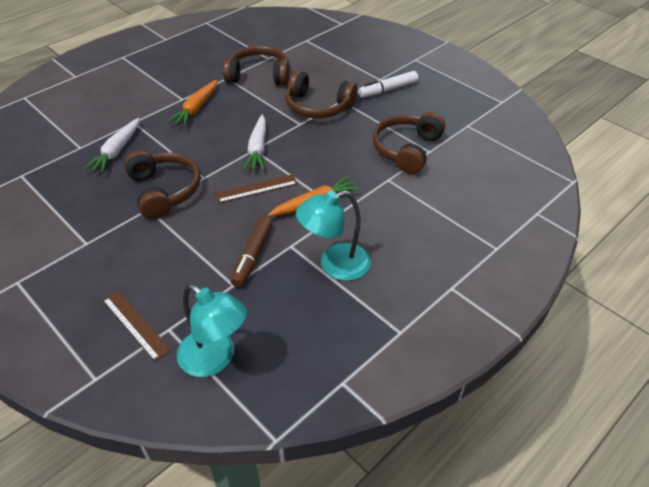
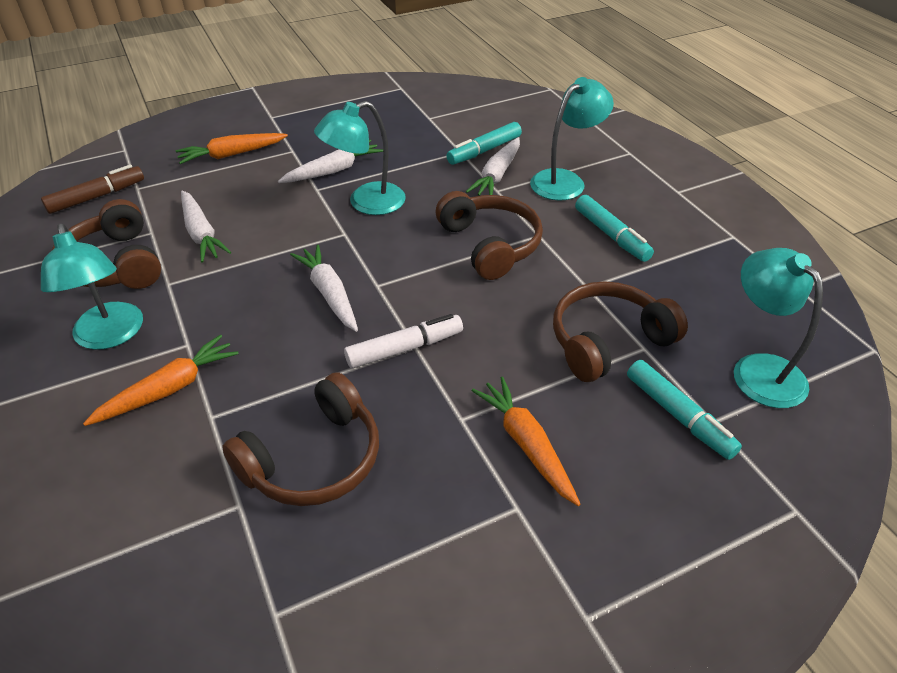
brown ruler: 2 -> 0
orange carrot: 2 -> 3
turquoise lamp: 2 -> 4
turquoise marker: 0 -> 3
white carrot: 2 -> 4

